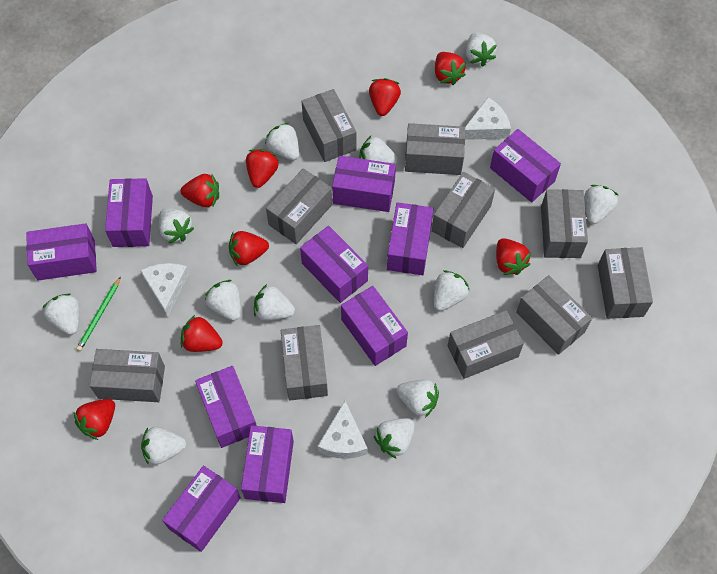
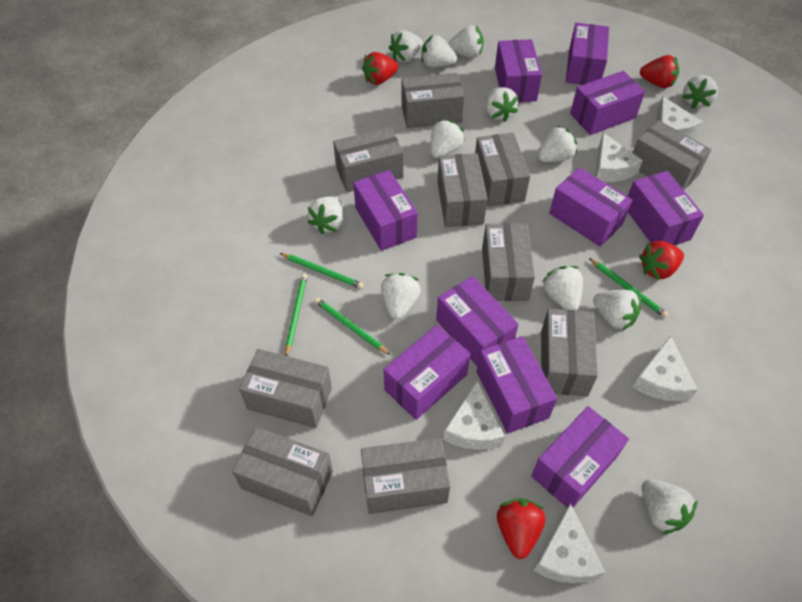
green pencil: 1 -> 4
red strawberry: 8 -> 4
white cheese: 3 -> 5

